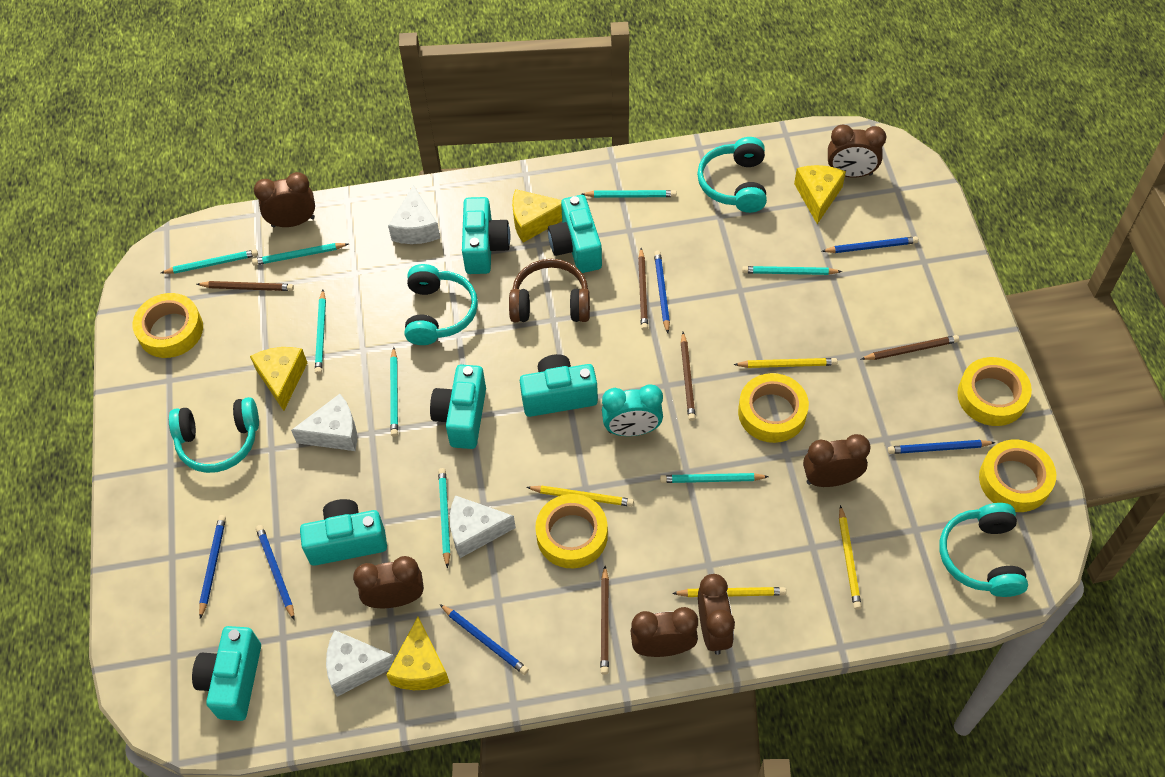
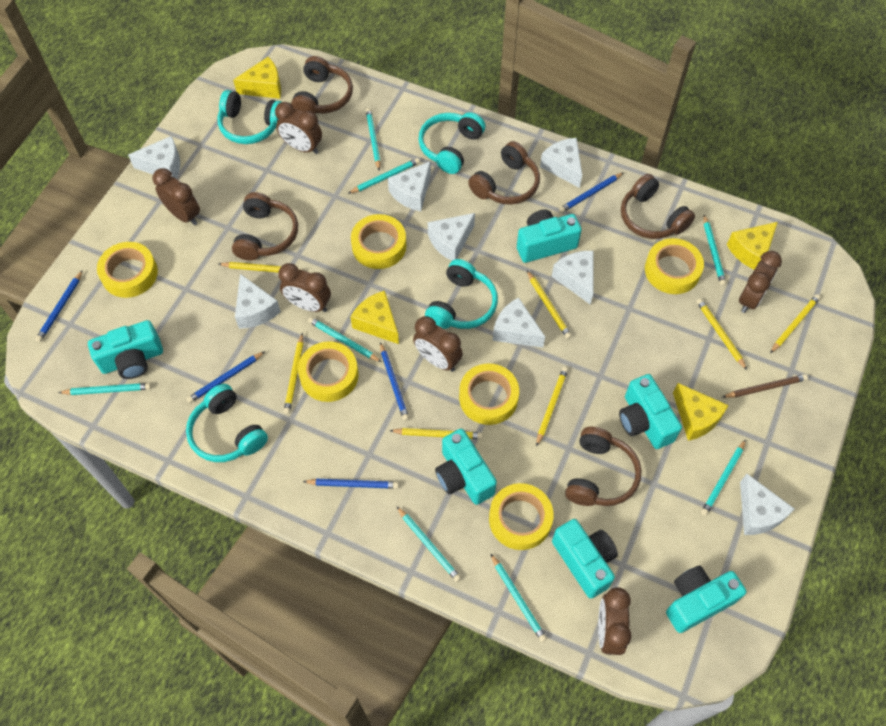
blue pencil: 6 -> 5
brown headphones: 1 -> 5
brown pencil: 5 -> 1
turquoise clock: 1 -> 0
white cheese: 4 -> 8
yellow pencil: 4 -> 7
yellow tape: 5 -> 6

